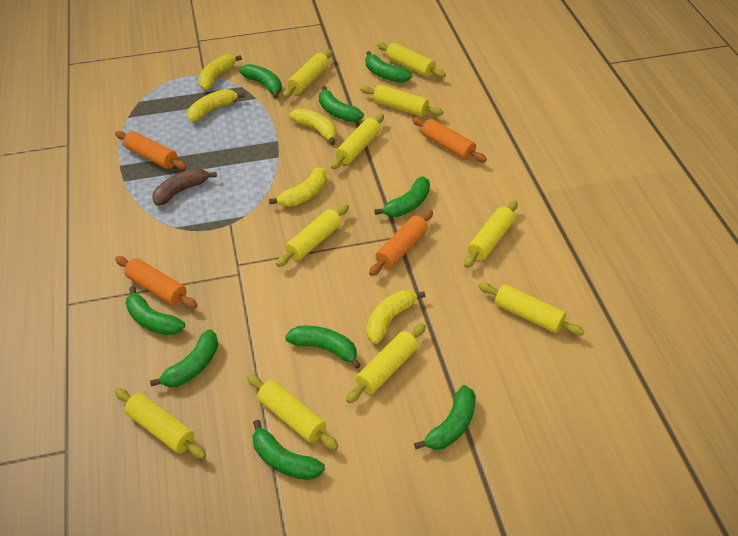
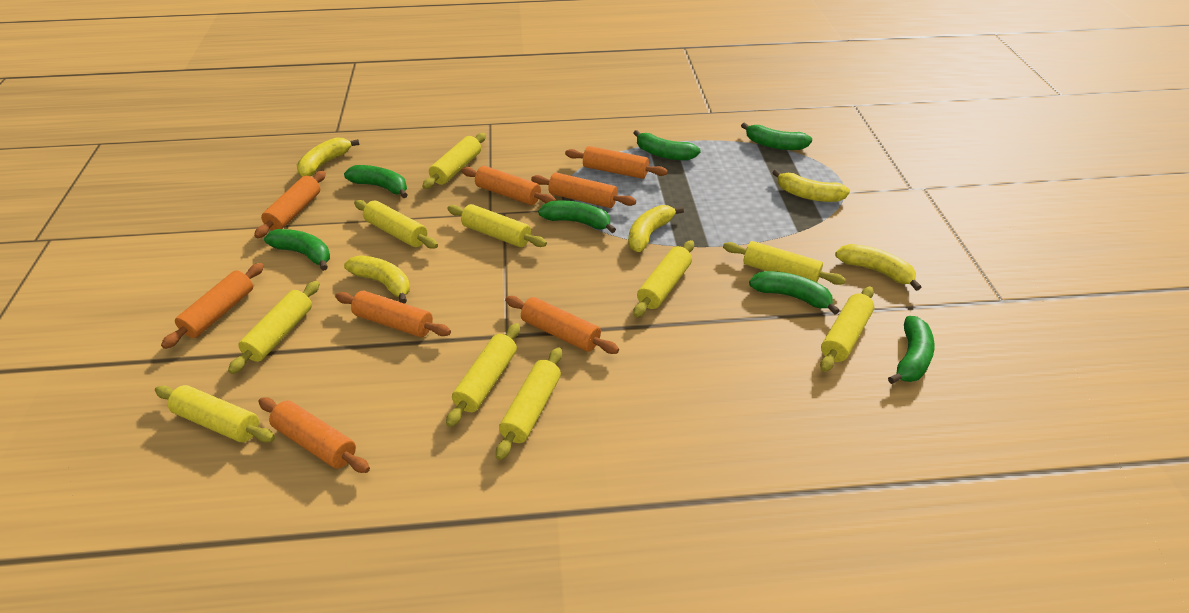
brown banana: 1 -> 0
green banana: 9 -> 7
orange rolling pin: 4 -> 8

